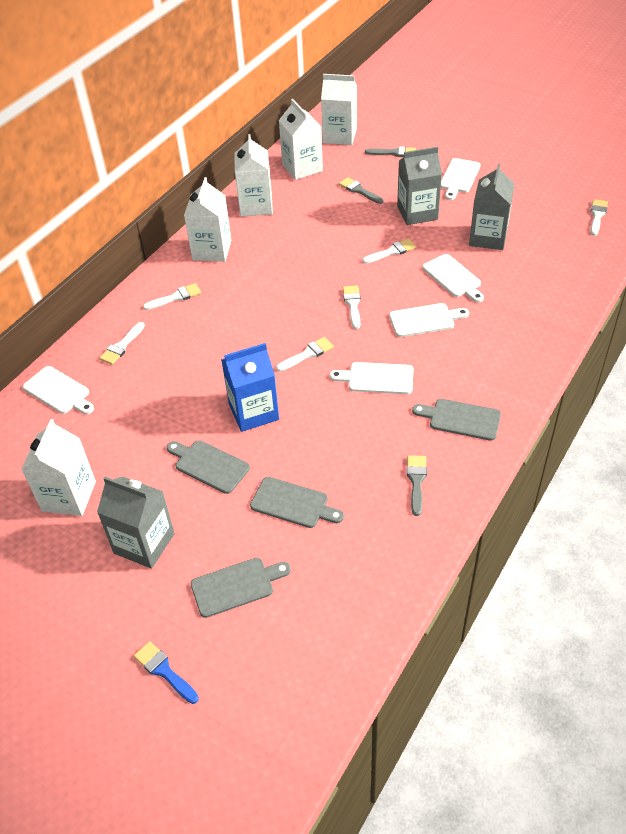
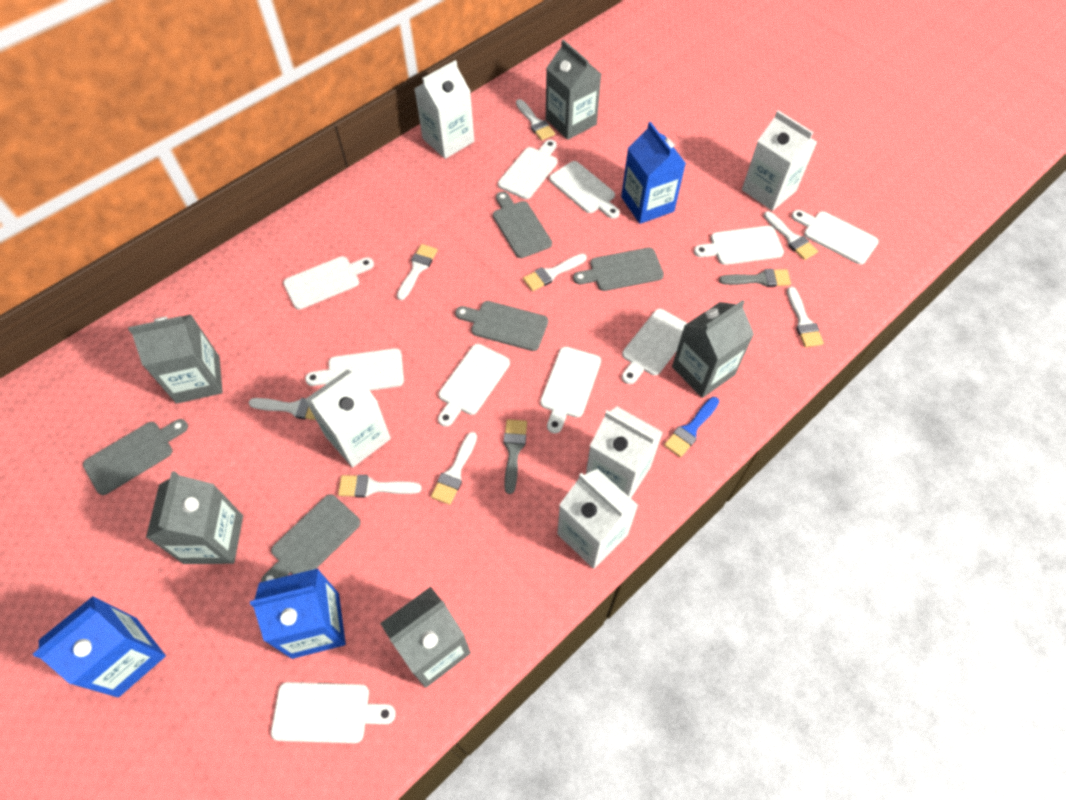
blue carton: 1 -> 3
grey brush: 3 -> 2
grey carton: 3 -> 5
grey cutting board: 4 -> 5
white brush: 6 -> 8
white cutting board: 5 -> 10

